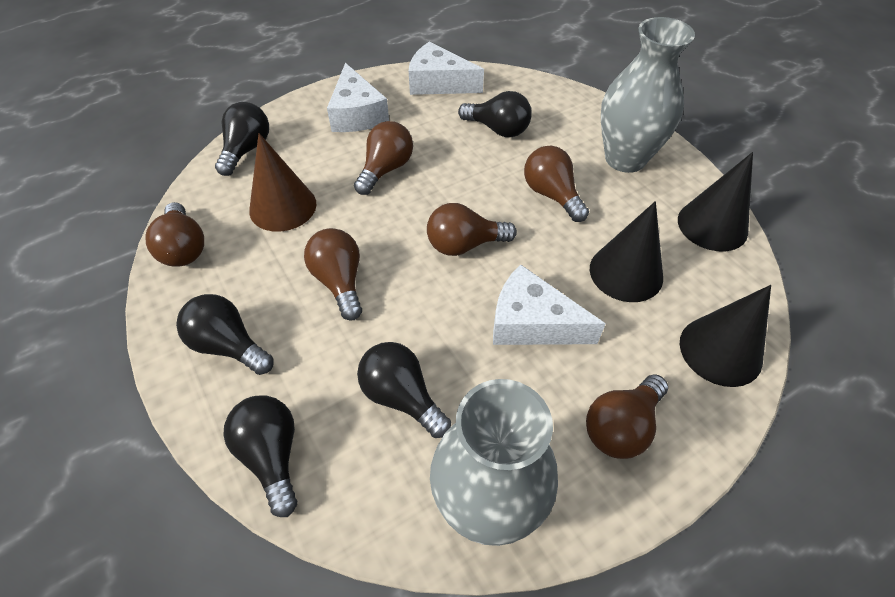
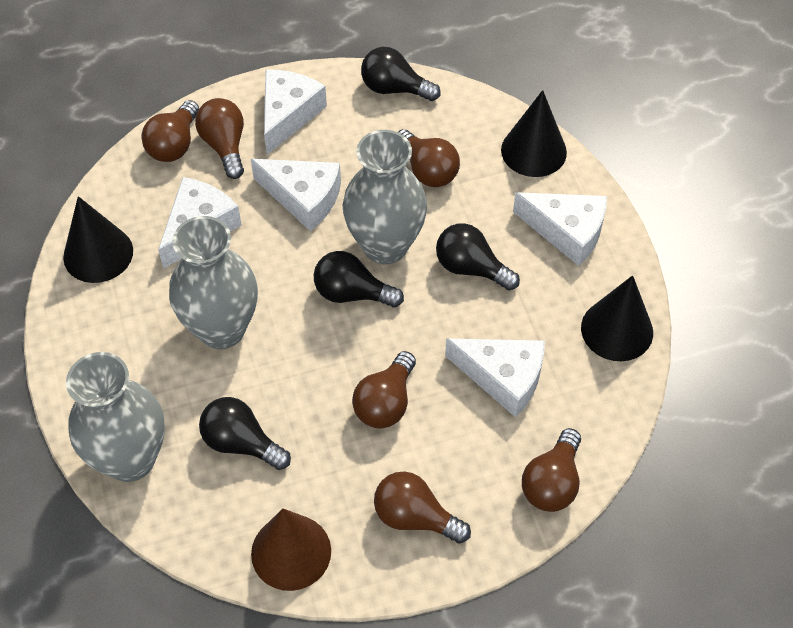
black light bulb: 5 -> 4
grey vase: 2 -> 3
white cheese: 3 -> 5

